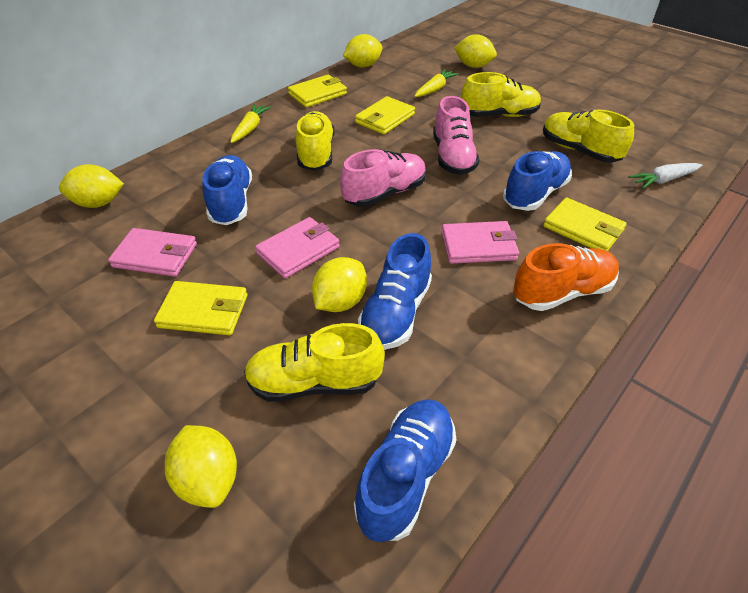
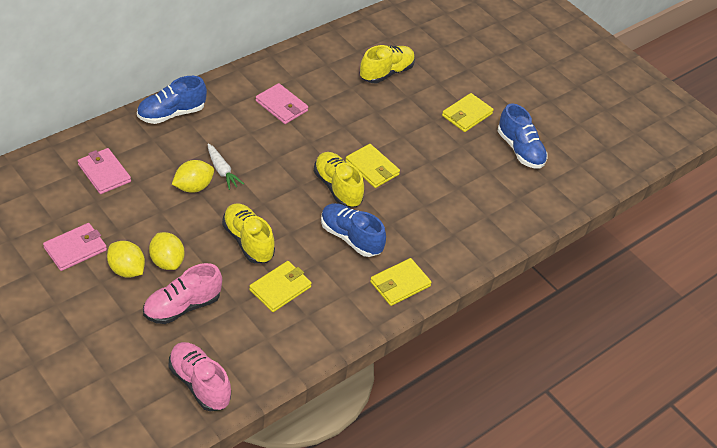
blue shoe: 4 -> 3
orange shoe: 1 -> 0
yellow carrot: 2 -> 0
yellow lemon: 5 -> 3
yellow shoe: 4 -> 3

